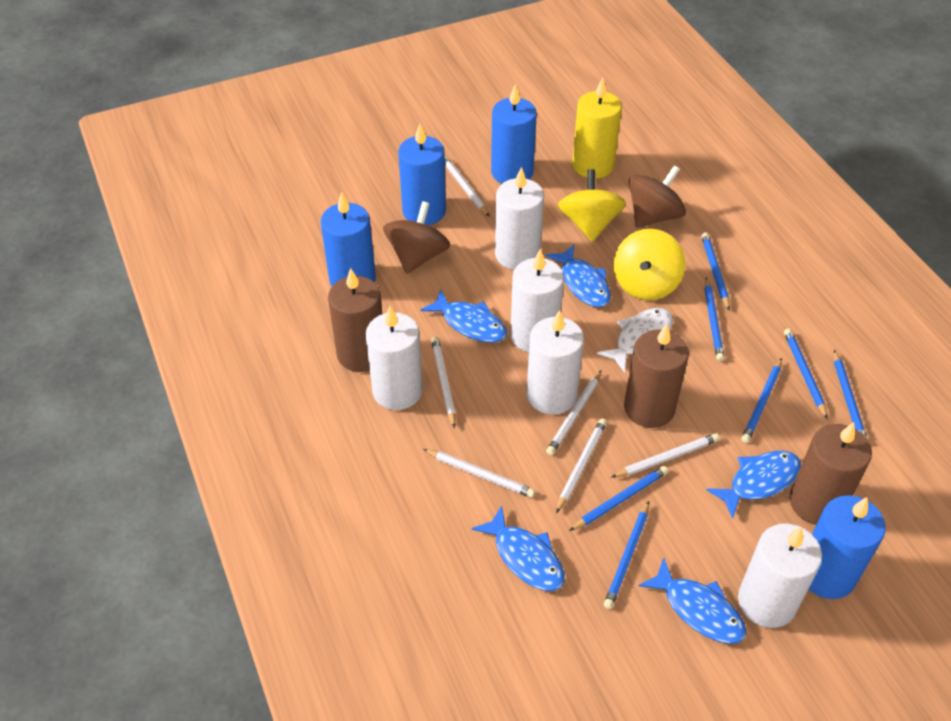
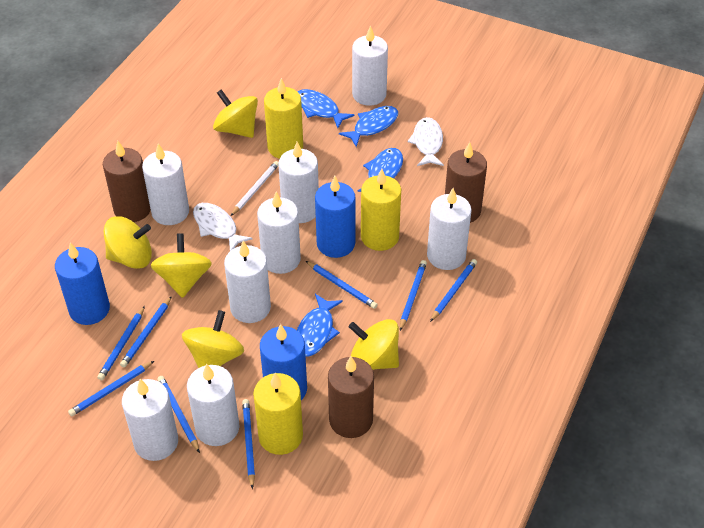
blue candle: 4 -> 3
blue fish: 5 -> 4
blue pencil: 7 -> 8
brown spinning top: 2 -> 0
white candle: 5 -> 8
white fish: 1 -> 2
white pencil: 6 -> 1
yellow candle: 1 -> 3
yellow spinning top: 2 -> 5

